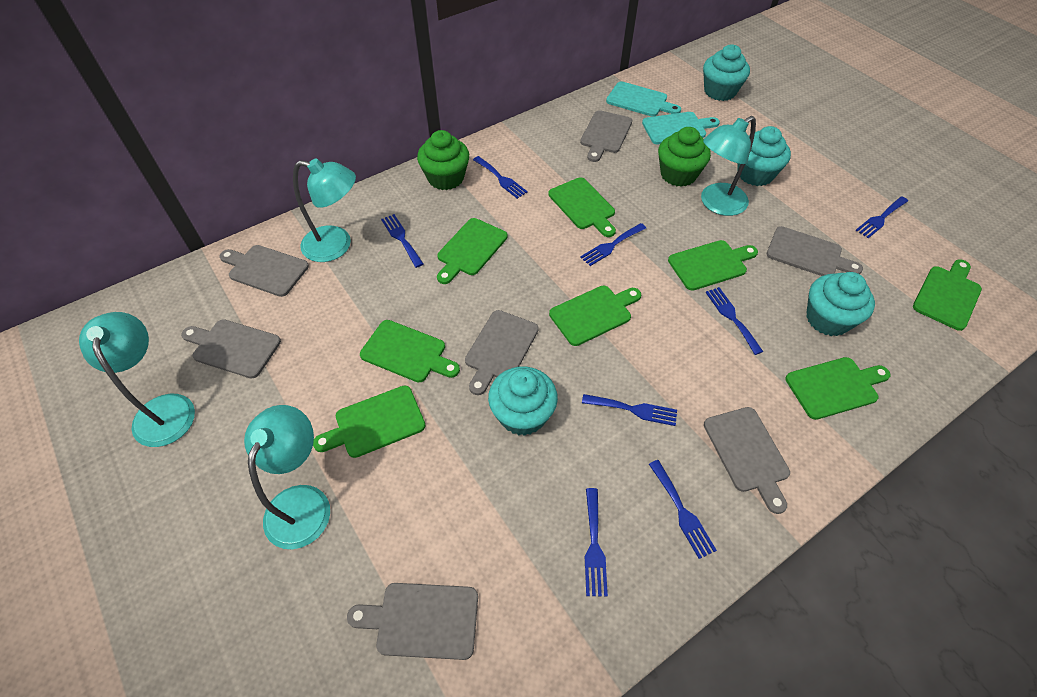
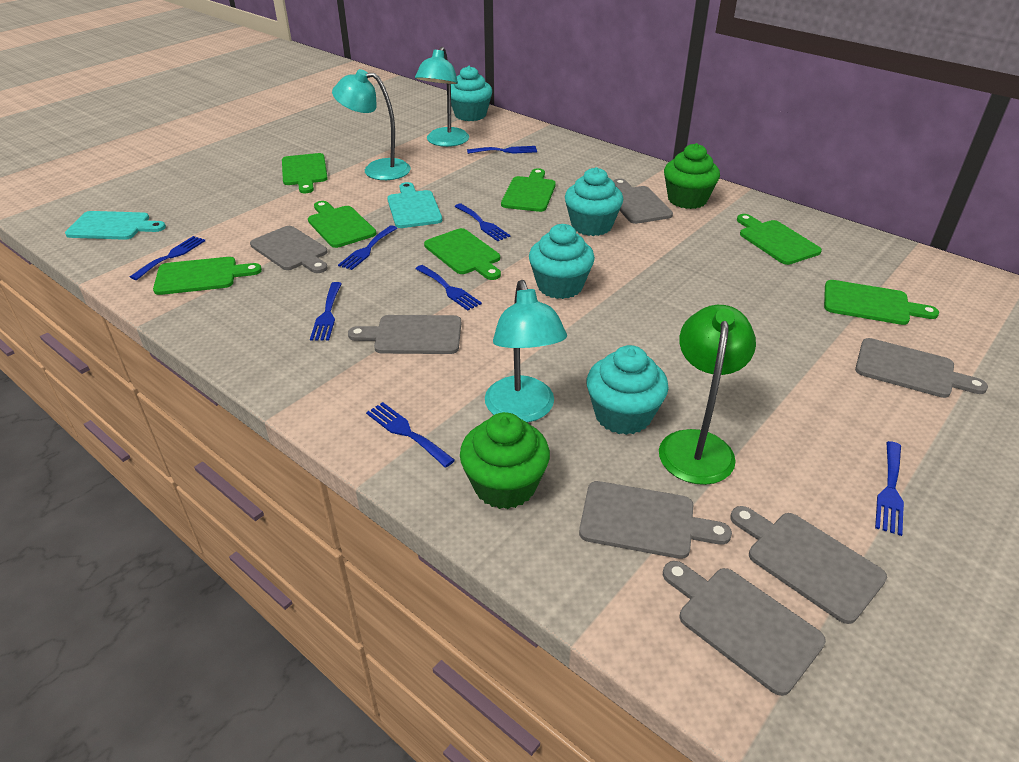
green cutting board: 8 -> 7
green lamp: 0 -> 1
turquoise lamp: 4 -> 3

